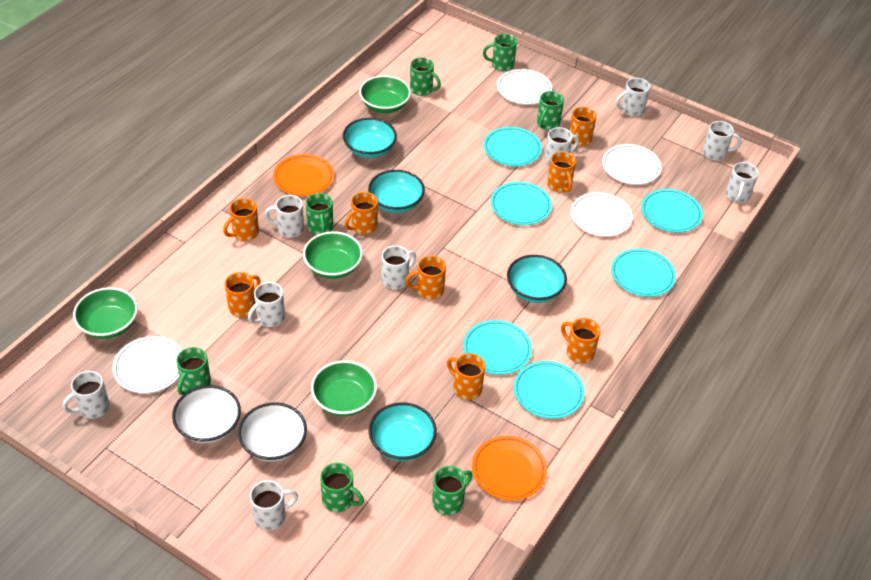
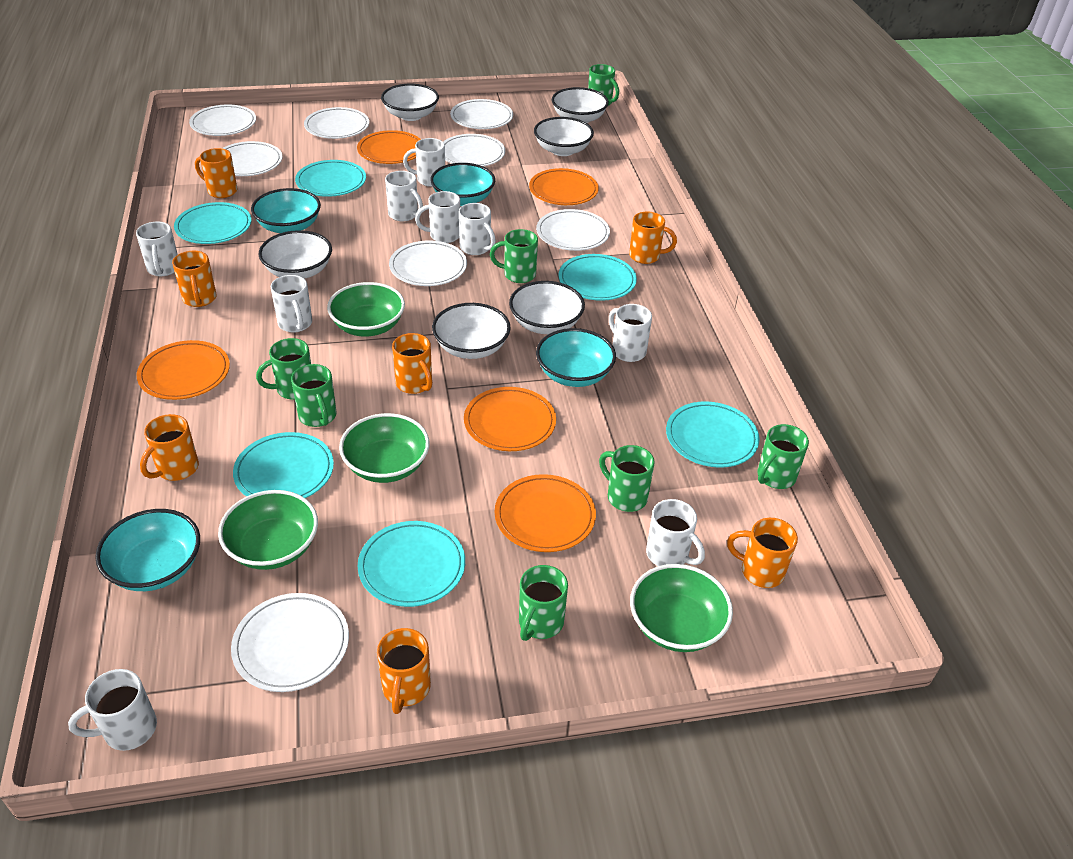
orange mug: 8 -> 7
orange plate: 2 -> 5
white bowl: 2 -> 6
white plate: 4 -> 8

